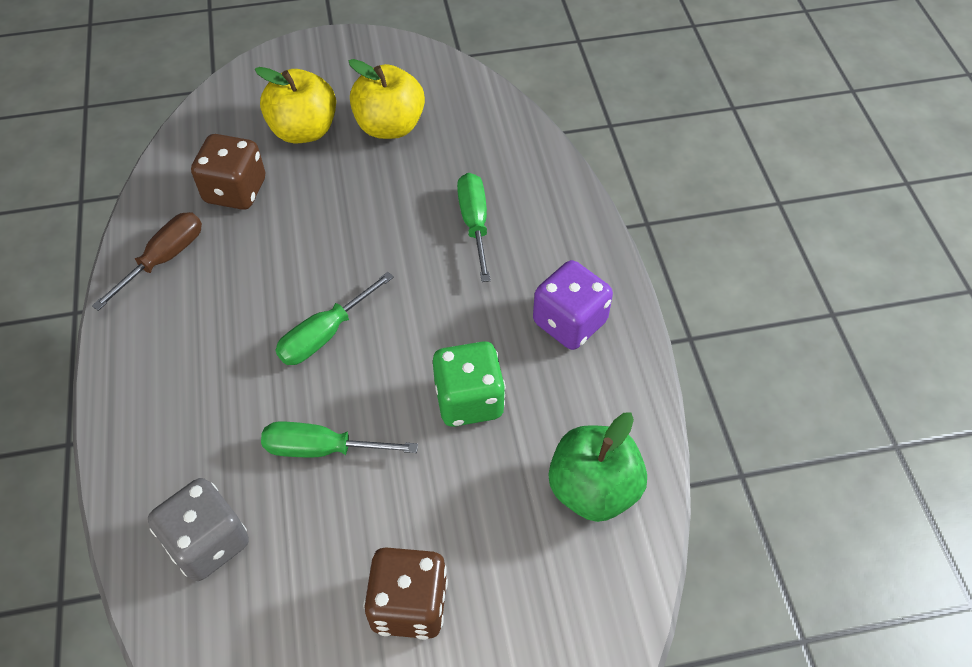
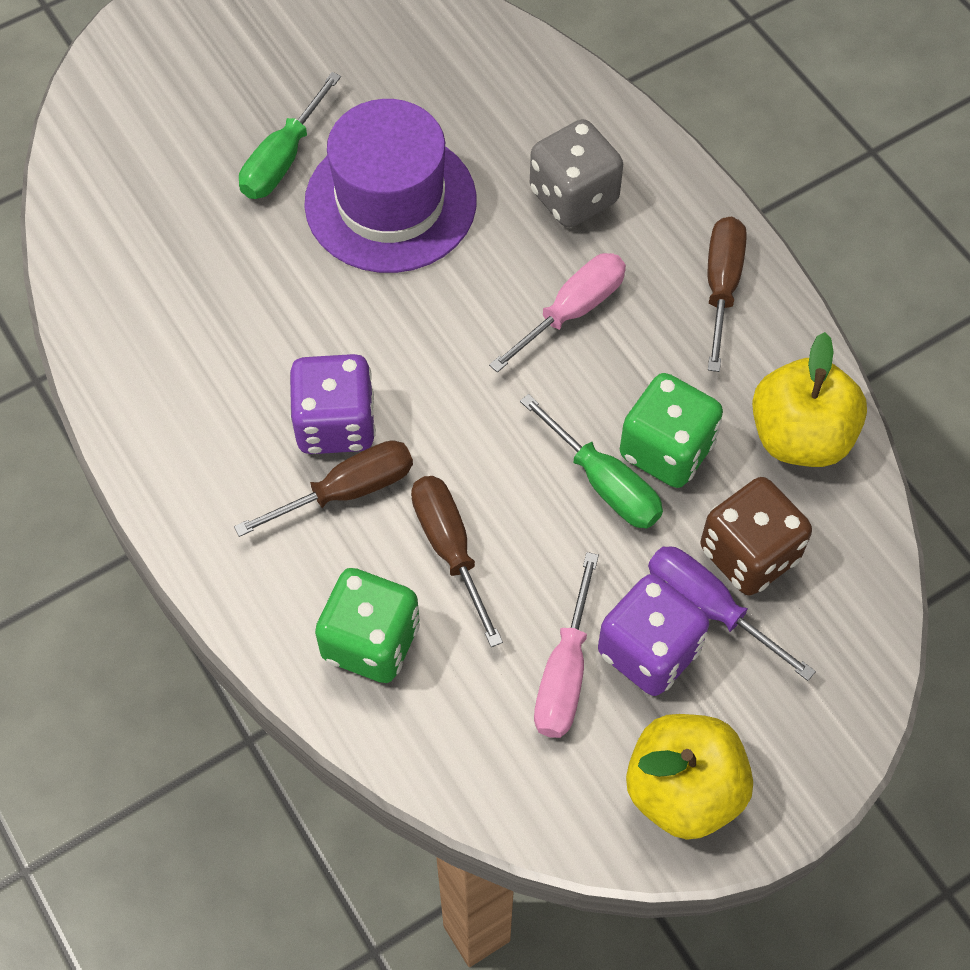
brown dice: 2 -> 1
brown screwdriver: 1 -> 3
green apple: 1 -> 0
green dice: 1 -> 2
green screwdriver: 3 -> 2
pink screwdriver: 0 -> 2
purple dice: 1 -> 2
purple hat: 0 -> 1
purple screwdriver: 0 -> 1

